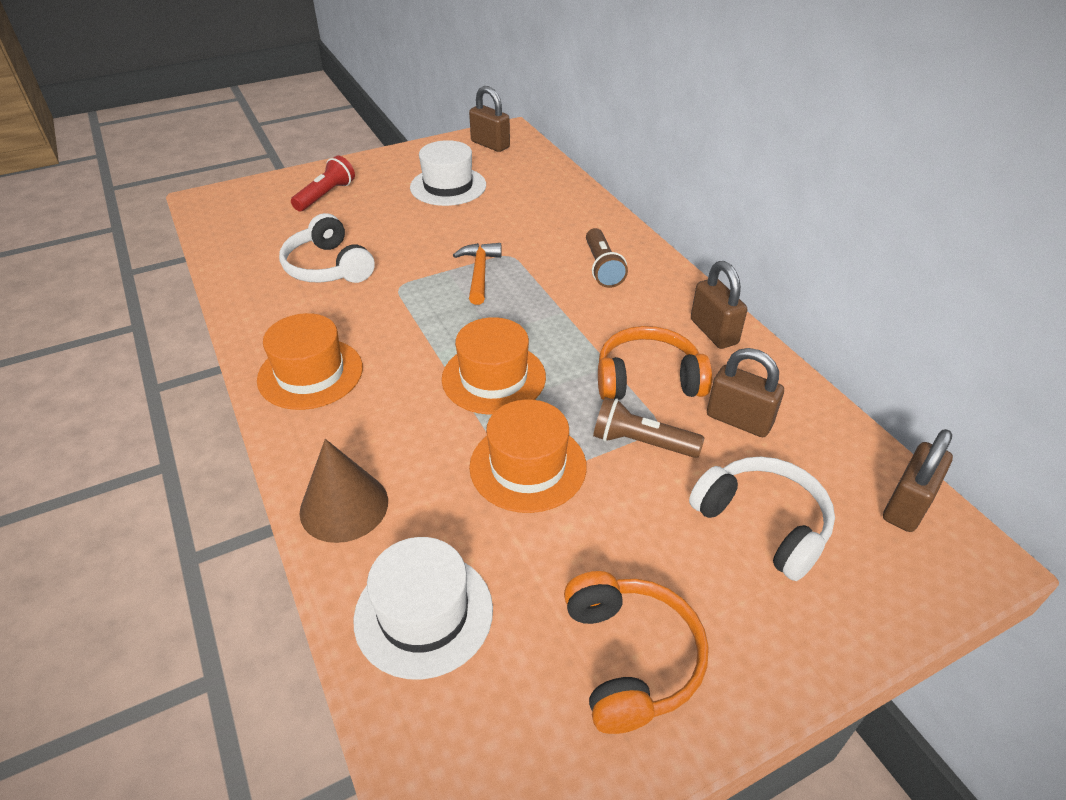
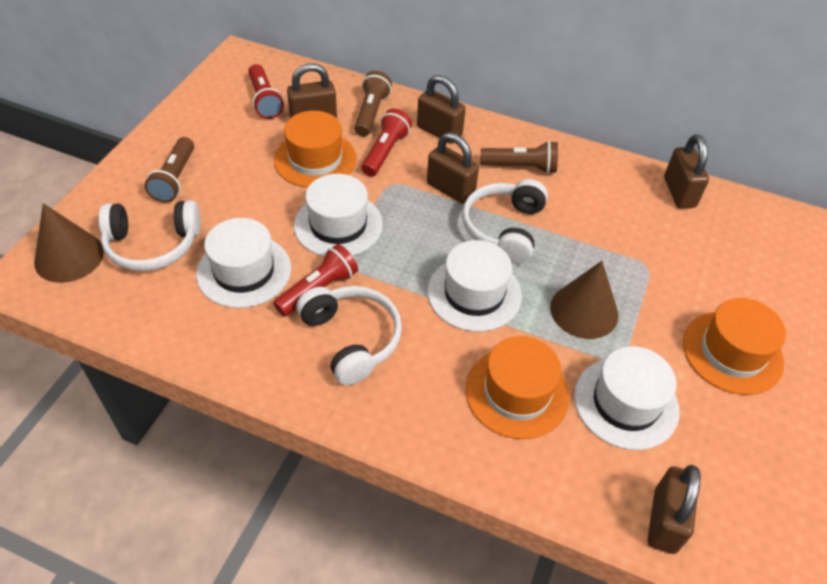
brown cone: 1 -> 2
brown flashlight: 2 -> 3
brown padlock: 4 -> 5
orange hammer: 1 -> 0
orange headphones: 2 -> 0
red flashlight: 1 -> 3
white hat: 2 -> 4
white headphones: 2 -> 3

